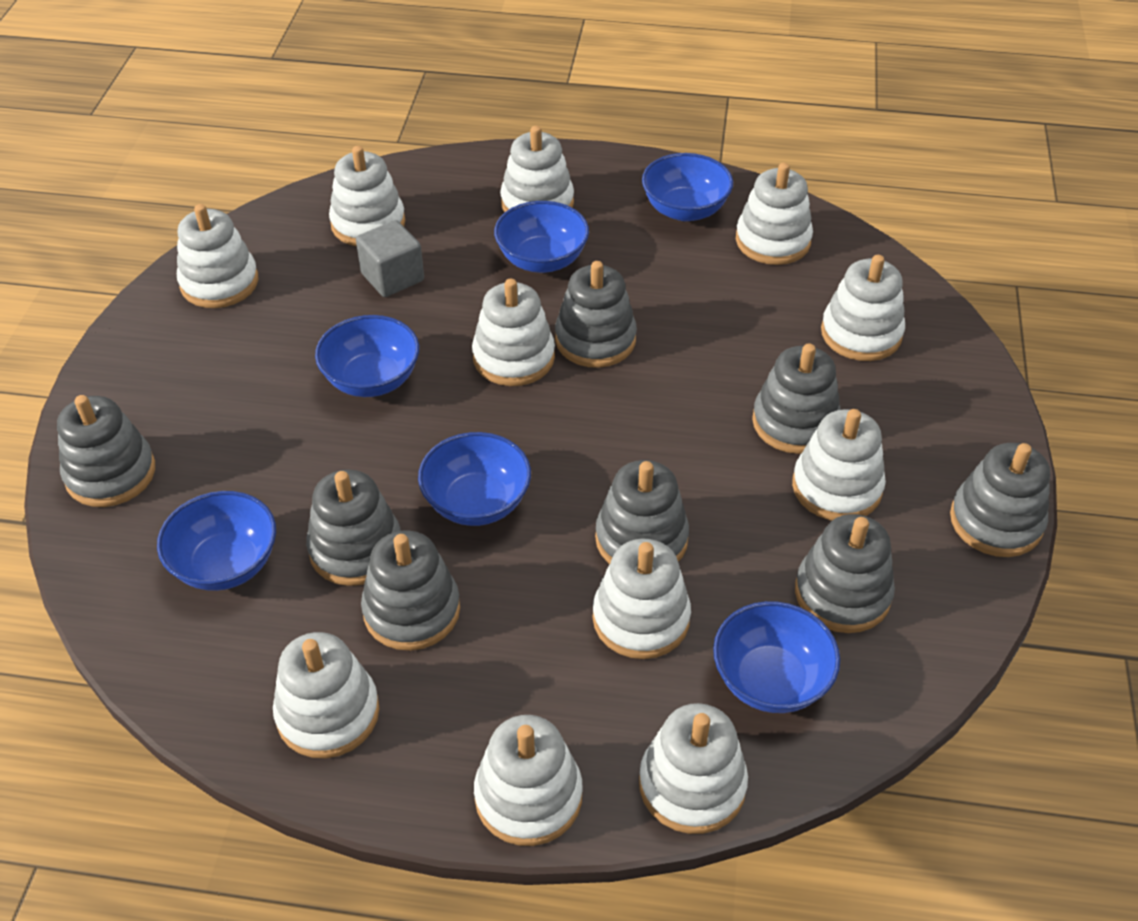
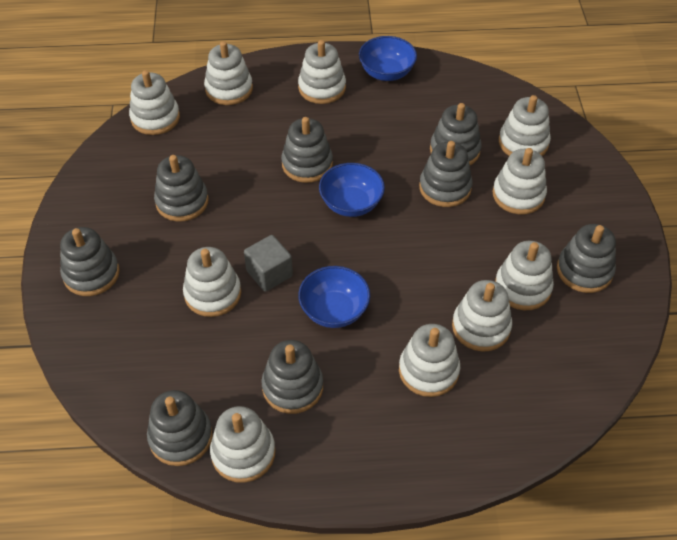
blue bowl: 6 -> 3
white stacking toy: 11 -> 10

